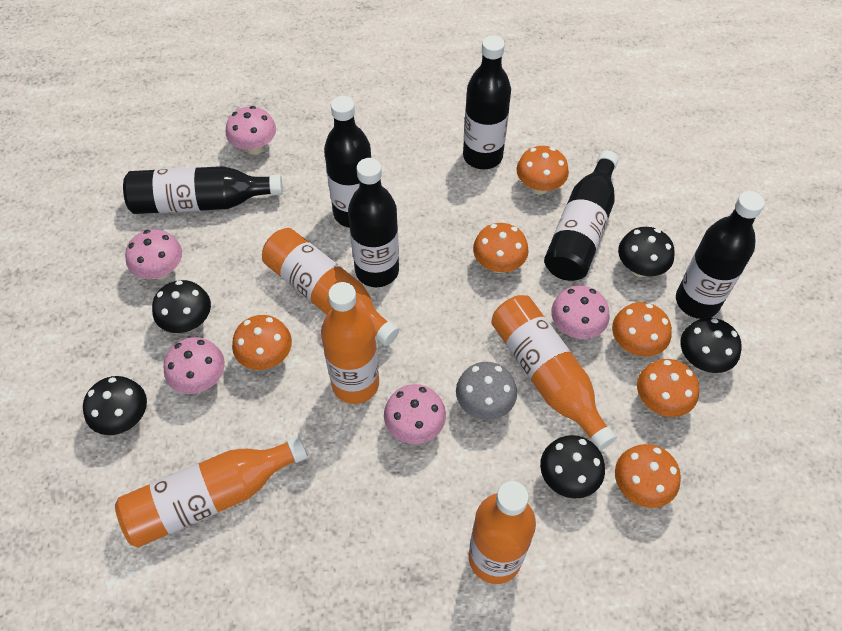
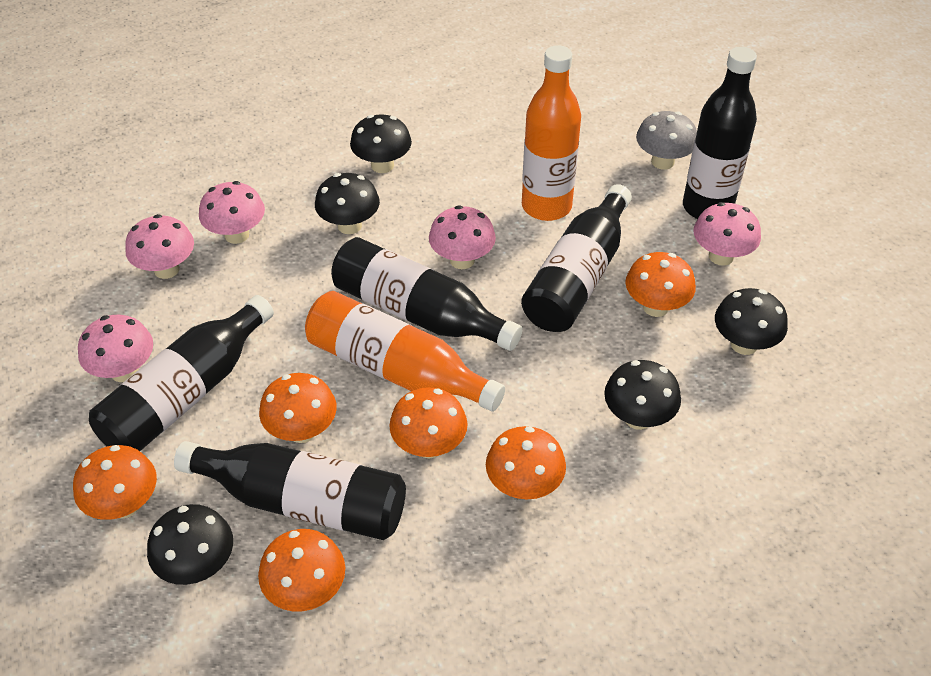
black bottle: 6 -> 5
orange bottle: 5 -> 2

